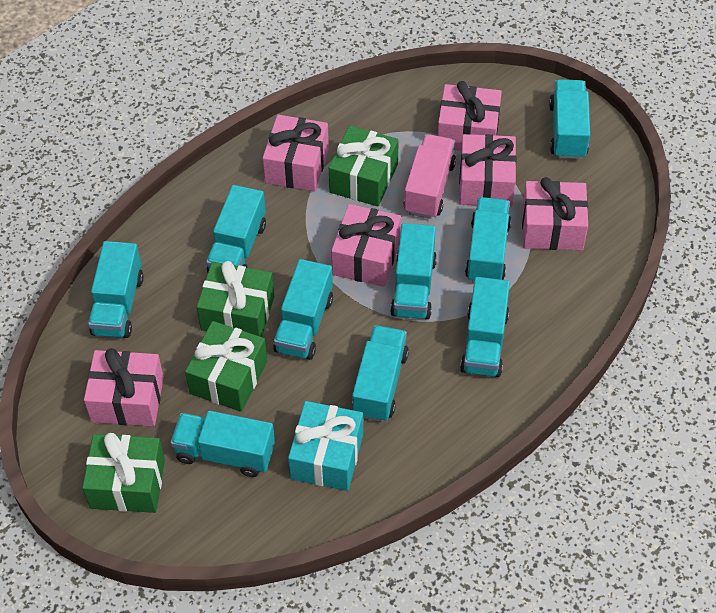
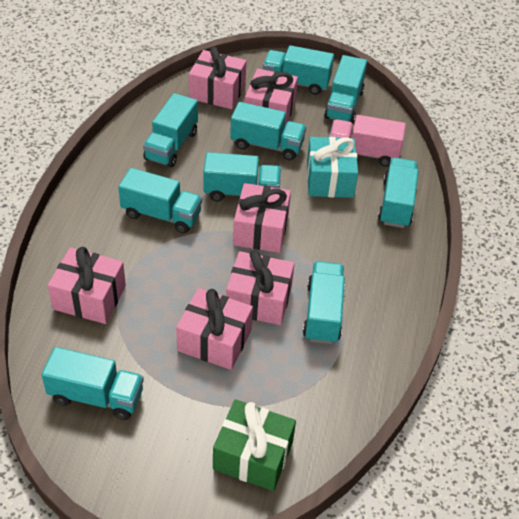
green gift: 4 -> 1

